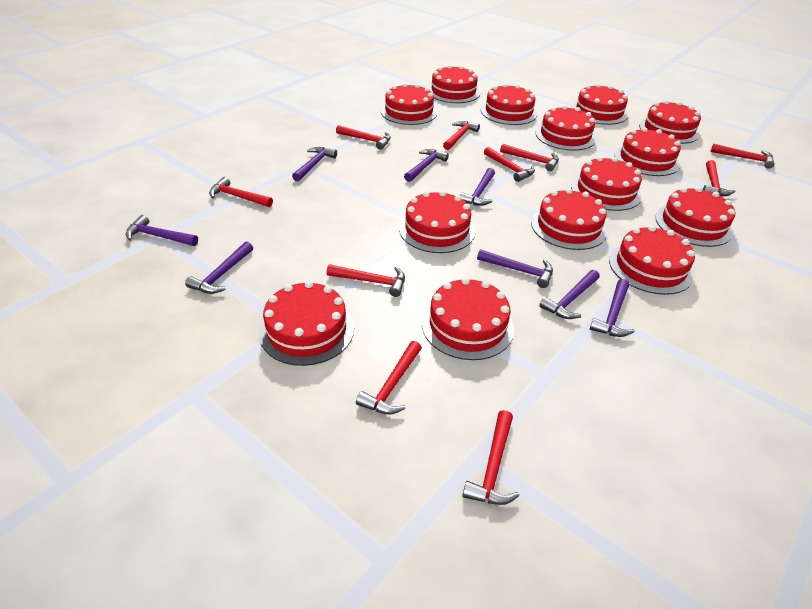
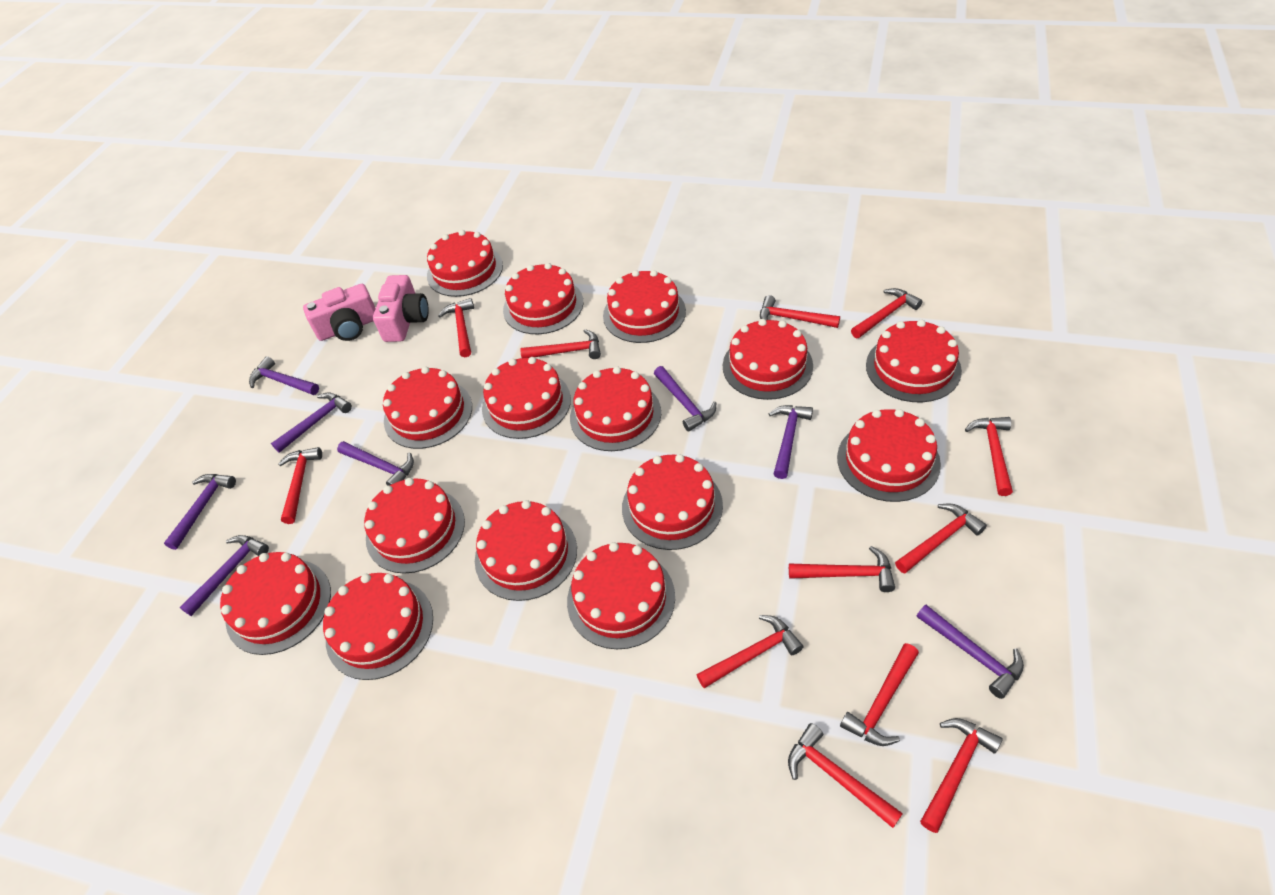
pink camera: 0 -> 2
red cake: 14 -> 15
red hammer: 10 -> 12

